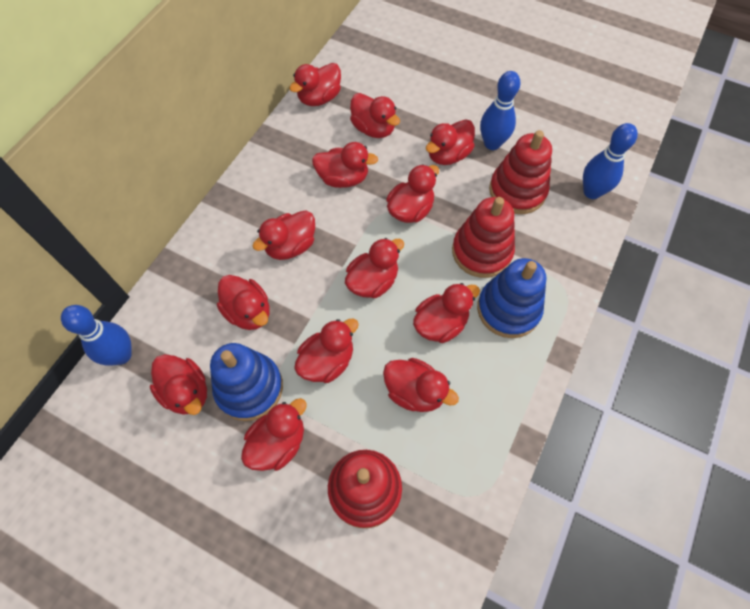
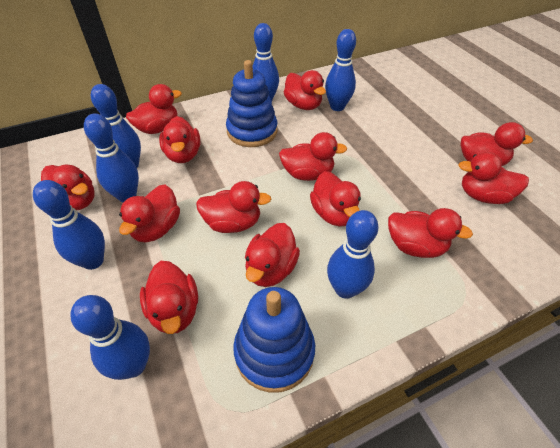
blue bowling pin: 3 -> 7
red stacking toy: 3 -> 0

